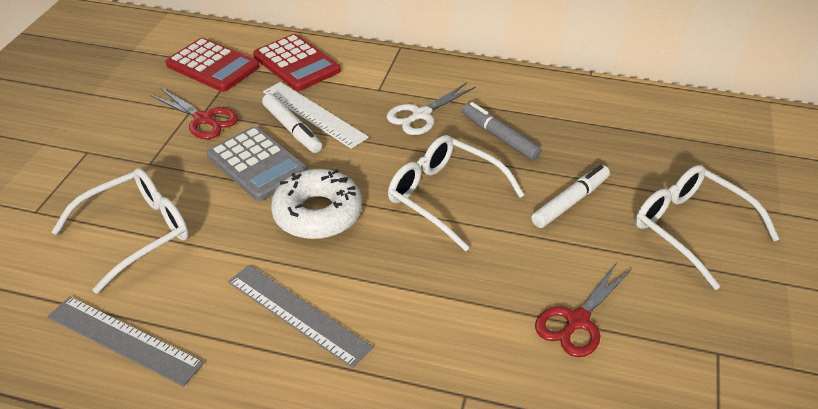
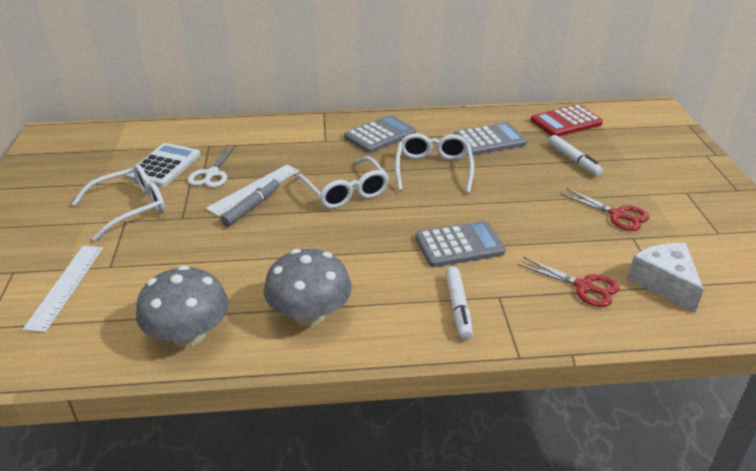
grey calculator: 1 -> 3
grey mushroom: 0 -> 2
grey ruler: 2 -> 0
red calculator: 2 -> 1
white calculator: 0 -> 1
white cheese: 0 -> 1
white donut: 1 -> 0
white ruler: 1 -> 2

